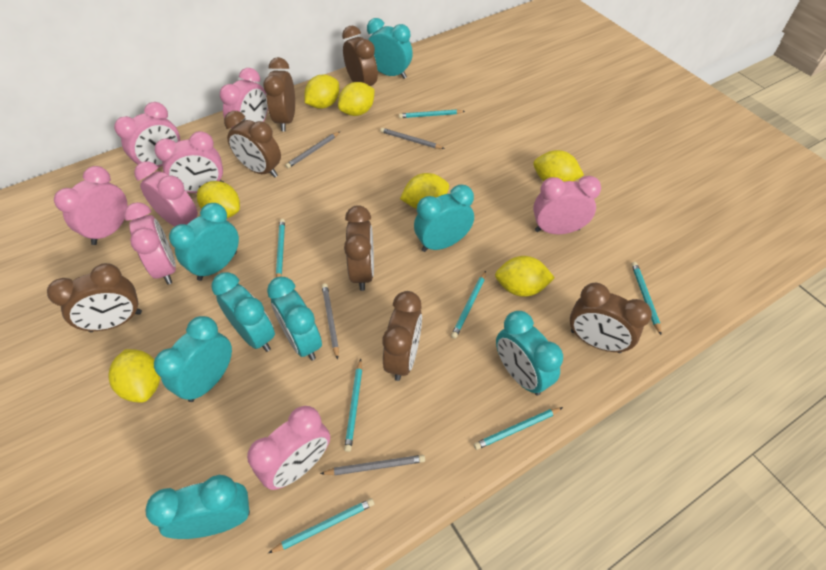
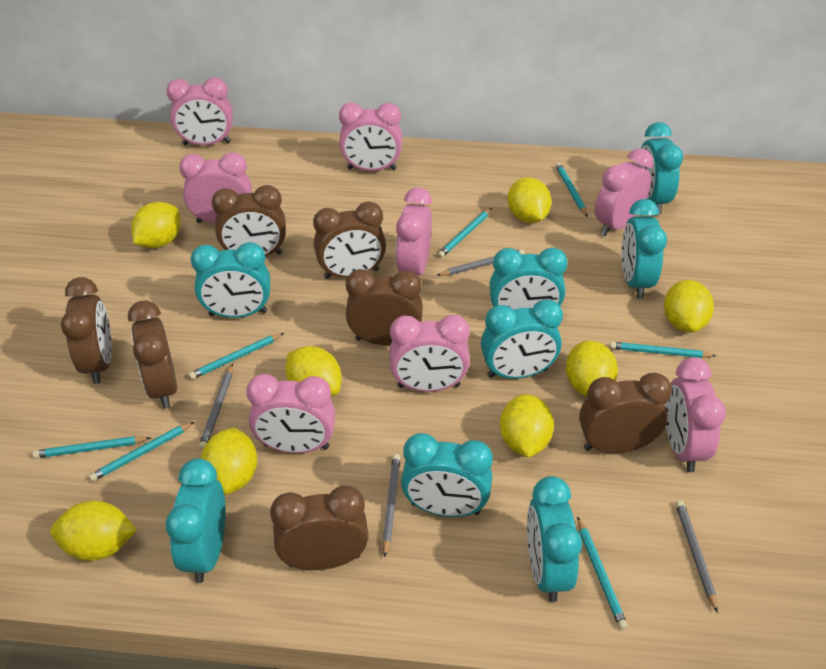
yellow lemon: 7 -> 8

